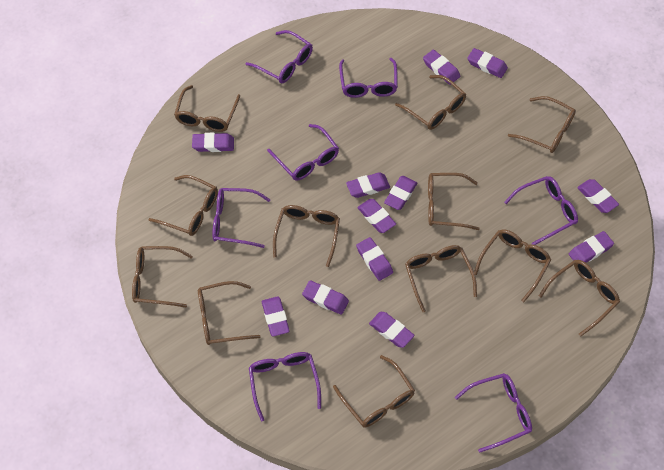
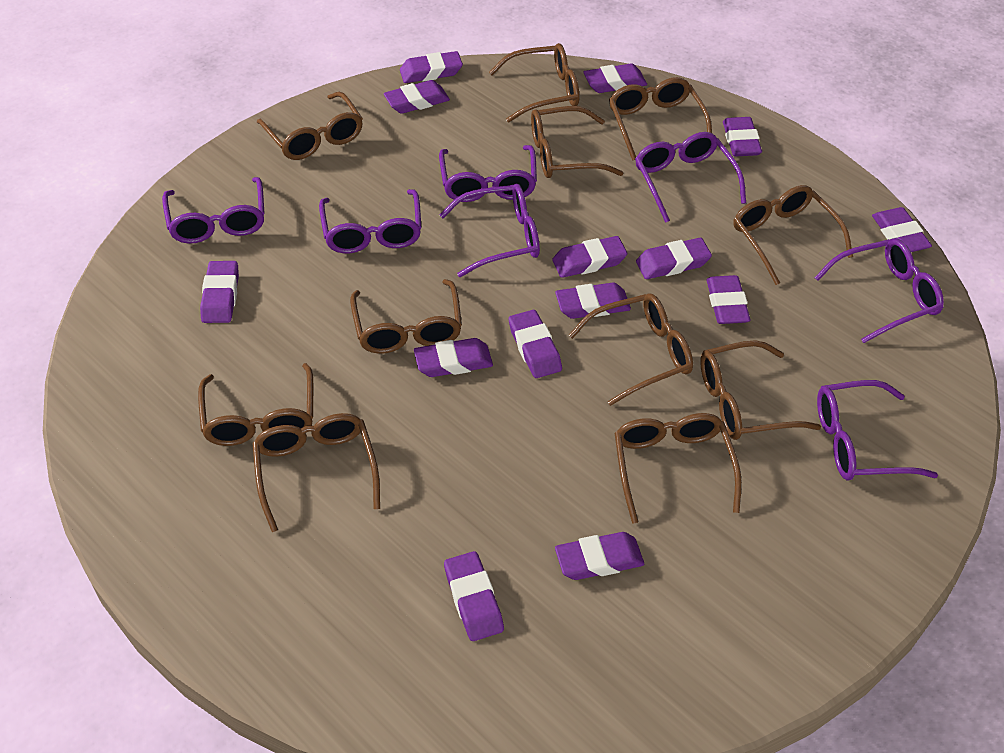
brown glasses: 12 -> 11
purple eraser: 12 -> 14

